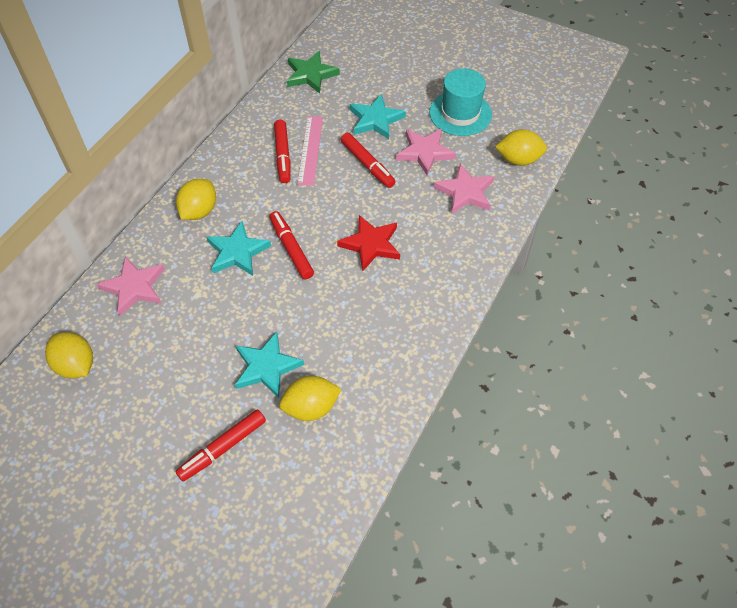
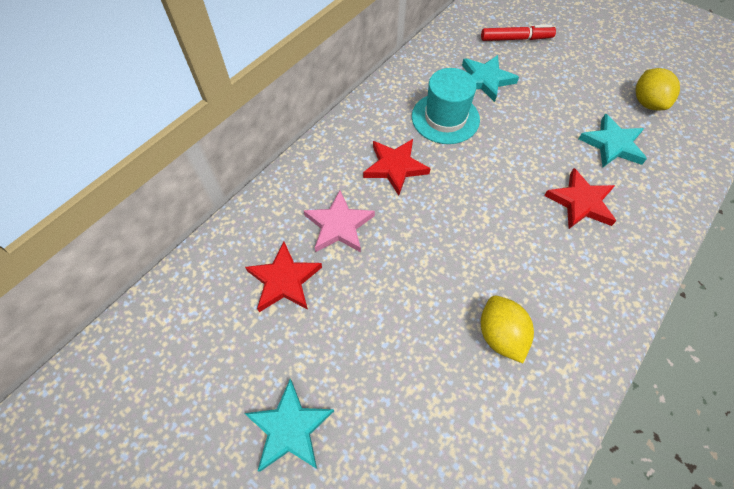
green star: 1 -> 0
pink ruler: 1 -> 0
pink star: 3 -> 1
red marker: 4 -> 1
red star: 1 -> 3
yellow lemon: 4 -> 2

